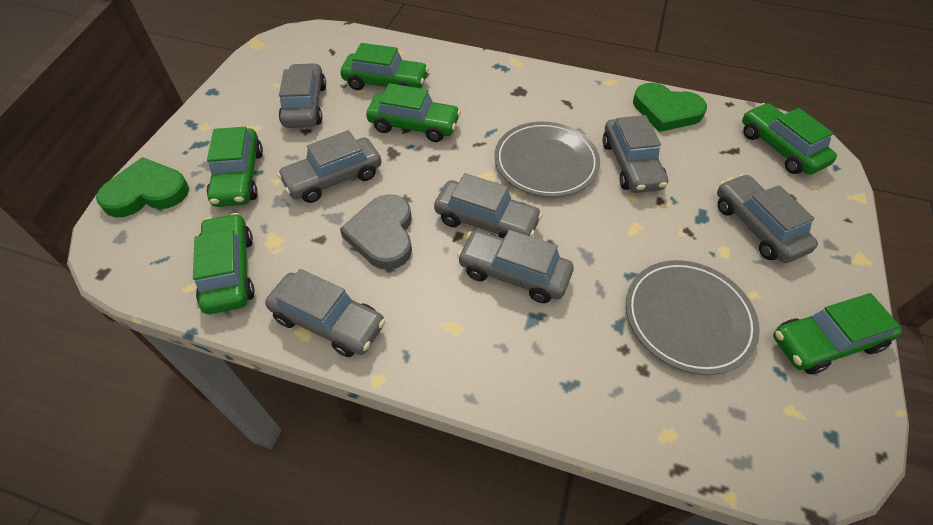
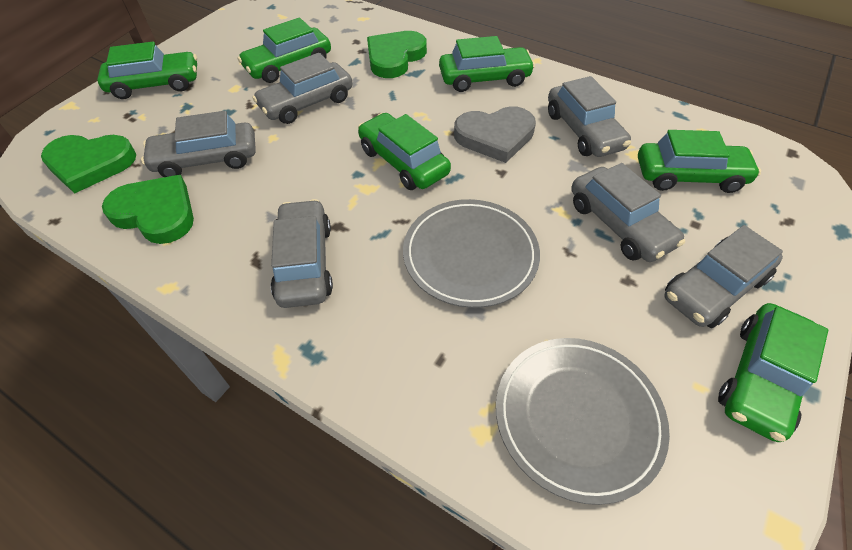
green heart: 2 -> 3
grey car: 7 -> 6

